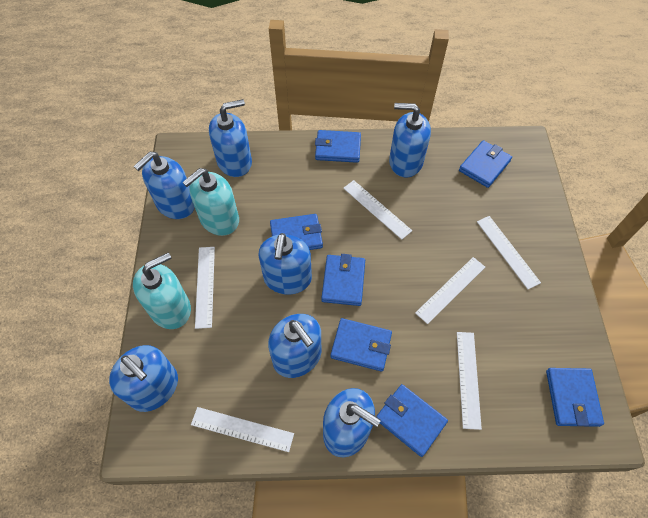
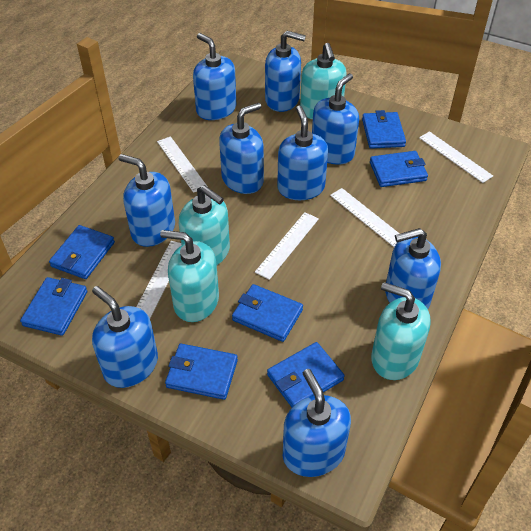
blue soap dispenser: 7 -> 9
turquoise soap dispenser: 2 -> 4
white ruler: 6 -> 5

